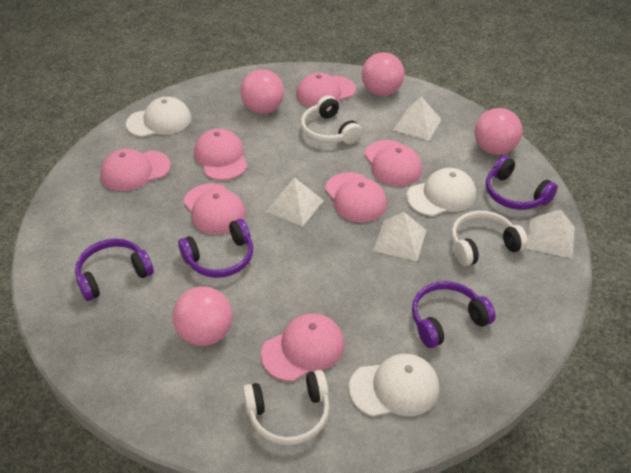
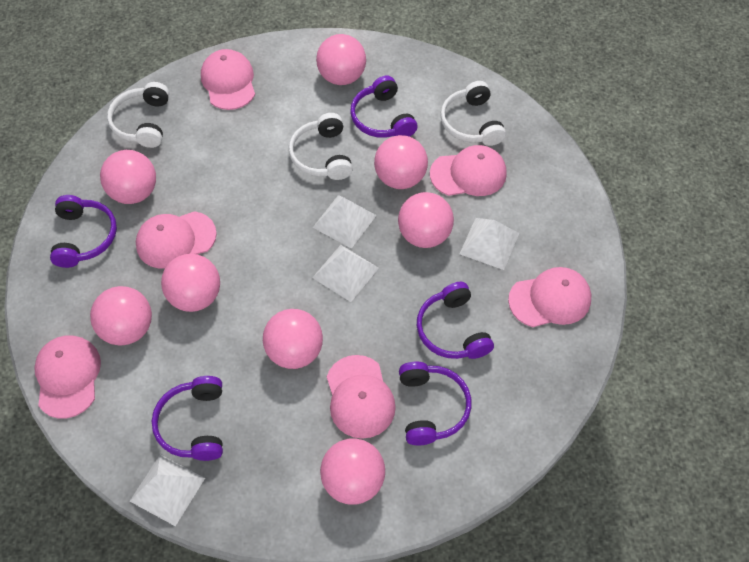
pink ball: 4 -> 8
pink cap: 7 -> 6
purple headphones: 4 -> 5
white cap: 3 -> 0

